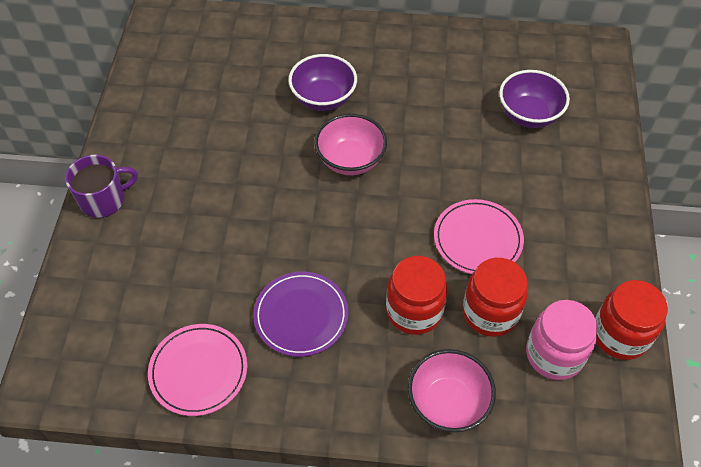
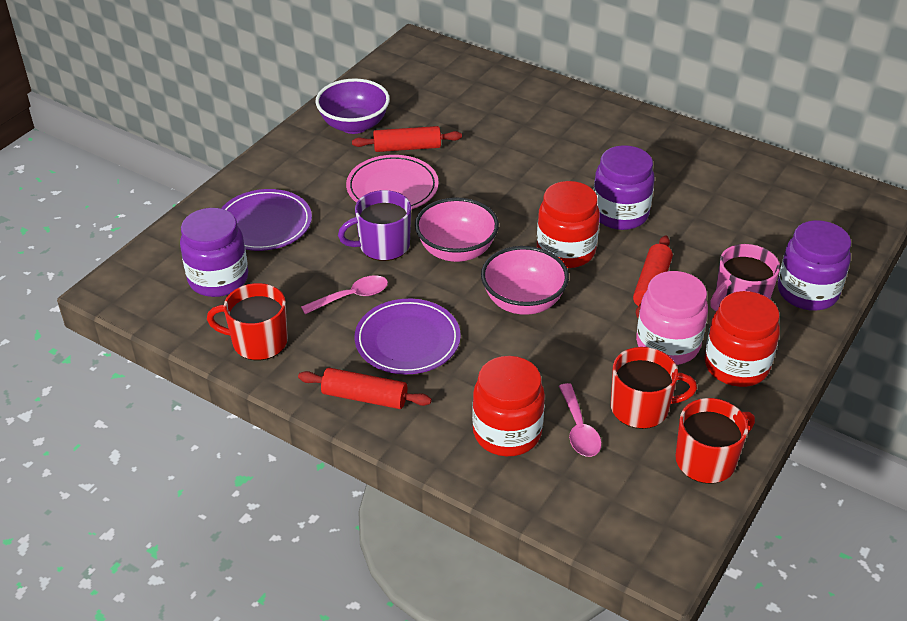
pink mug: 0 -> 1
pink plate: 2 -> 1
pink spoon: 0 -> 2
purple bowl: 2 -> 1
purple jar: 0 -> 3
purple plate: 1 -> 2
red mug: 0 -> 3
red rolling pin: 0 -> 3

